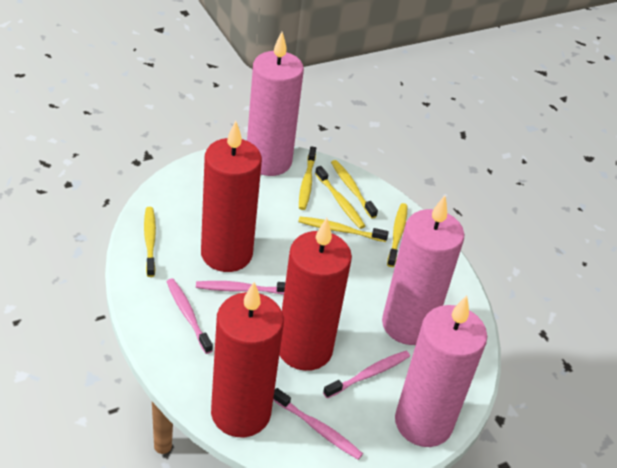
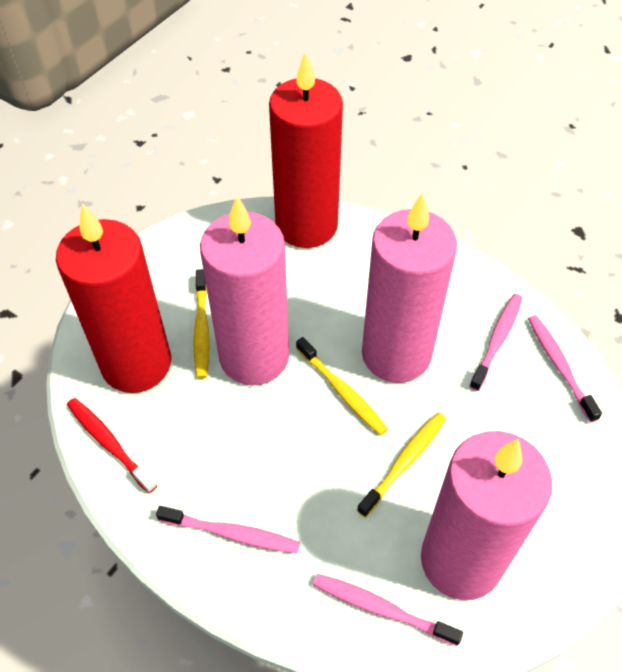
red candle: 3 -> 2
red toothbrush: 0 -> 1
yellow toothbrush: 6 -> 3

